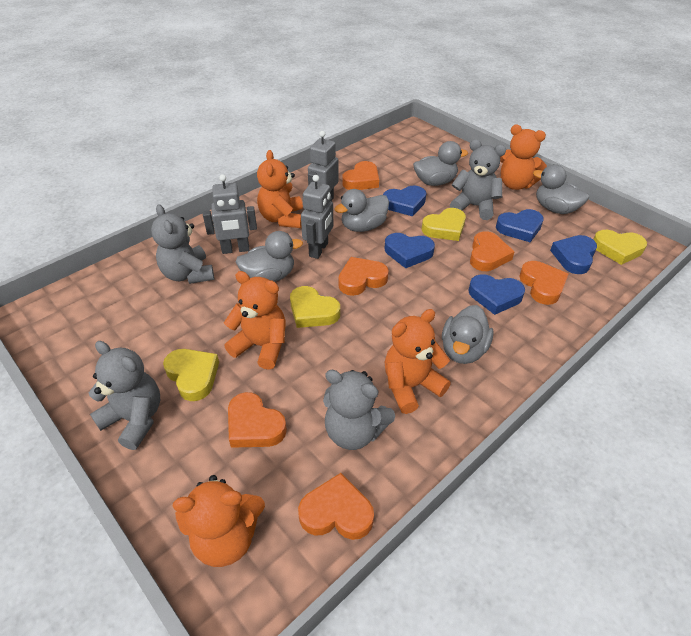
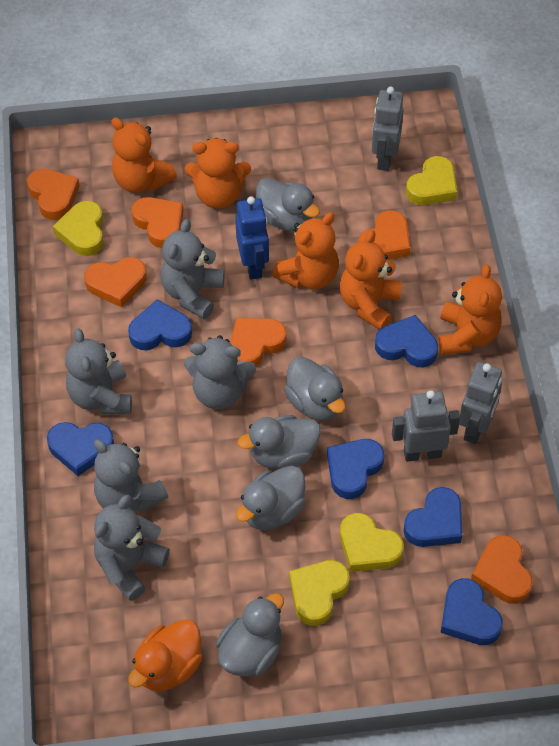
blue heart: 5 -> 6
blue robot: 0 -> 1
grey teddy bear: 4 -> 5
orange duck: 0 -> 1

